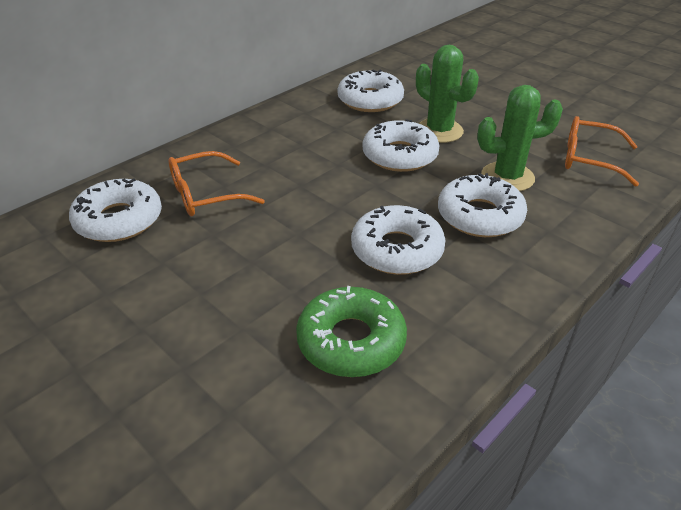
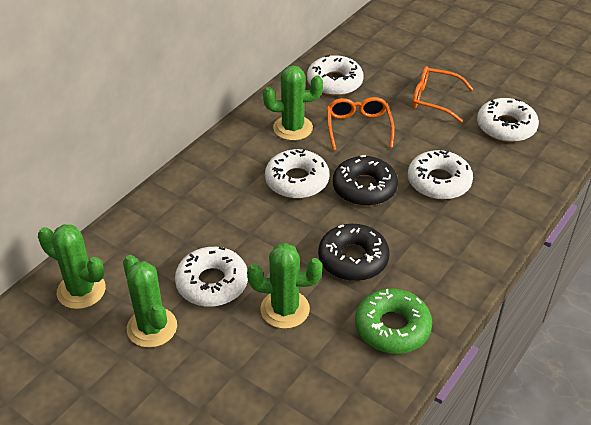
black donut: 0 -> 2
green cactus: 2 -> 4

